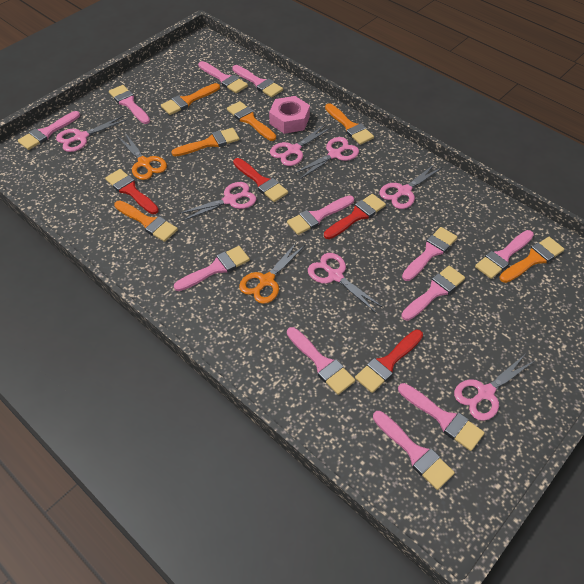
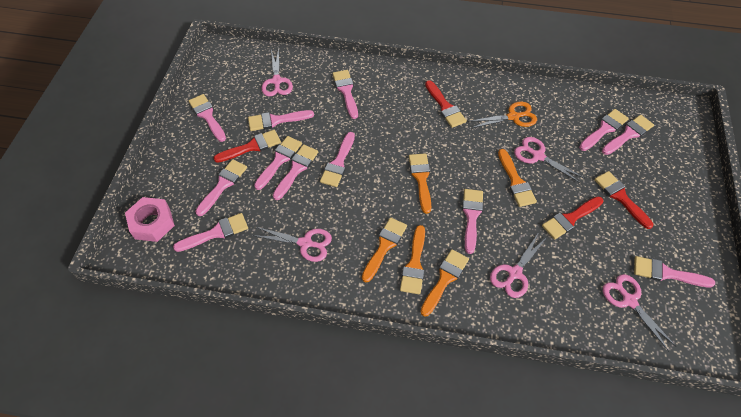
orange brush: 6 -> 5
orange scissors: 2 -> 1
pink scissors: 7 -> 5

